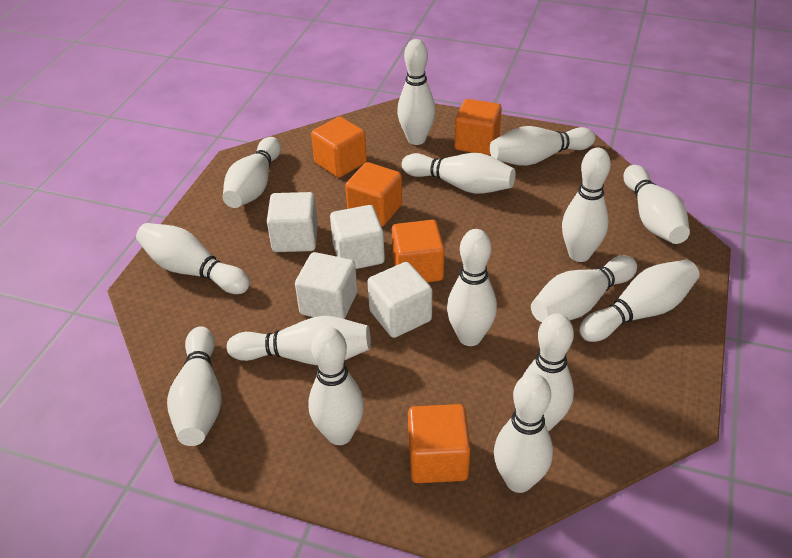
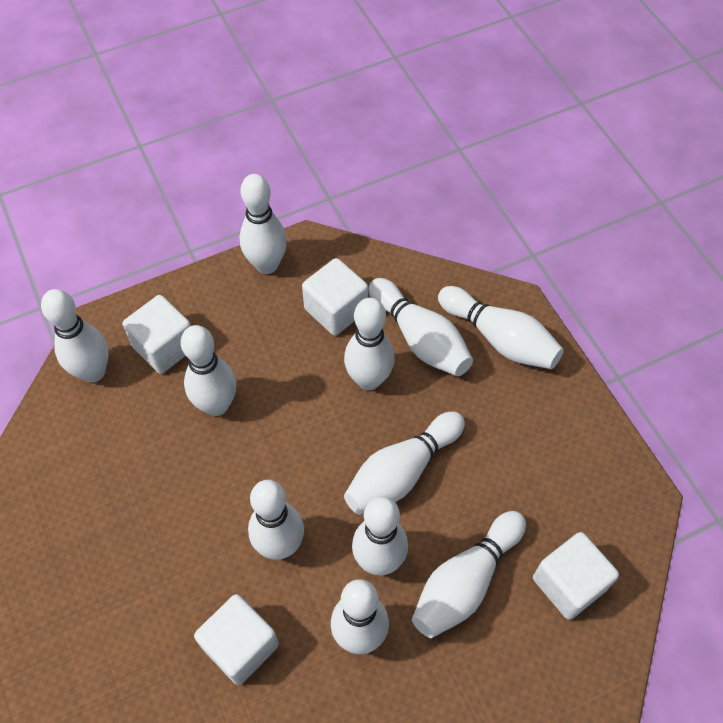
orange cube: 5 -> 0
white bowling pin: 15 -> 11

